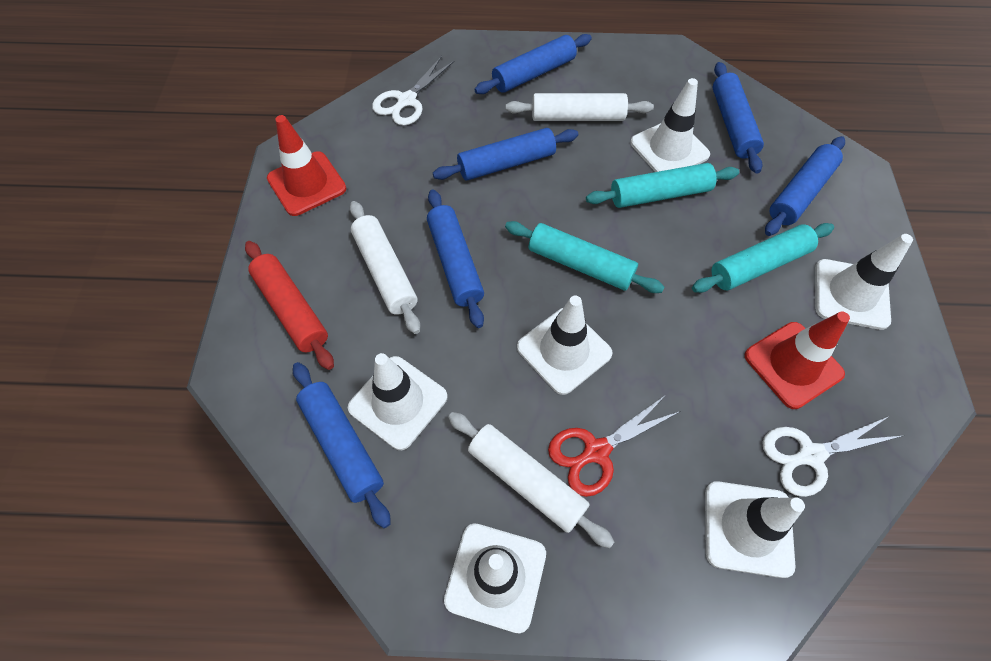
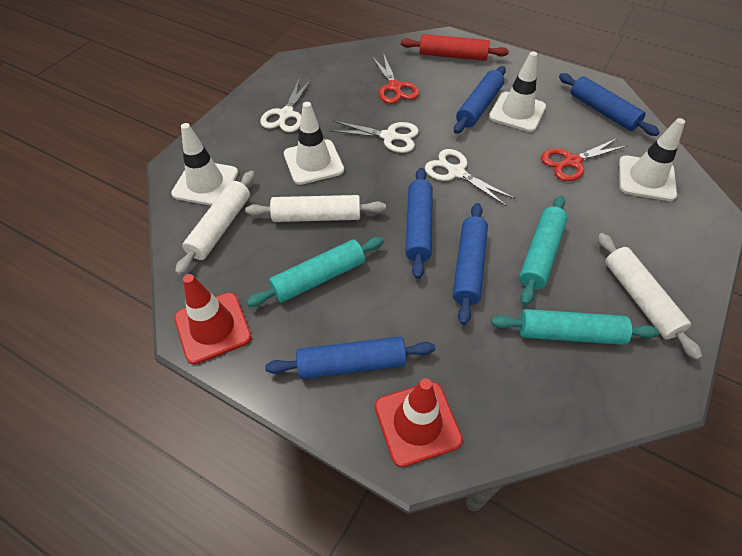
blue rolling pin: 6 -> 5
red scissors: 1 -> 2
white scissors: 2 -> 3
white traffic cone: 6 -> 4

